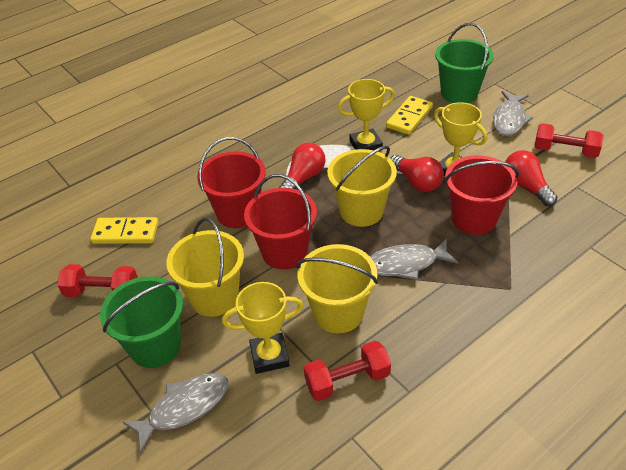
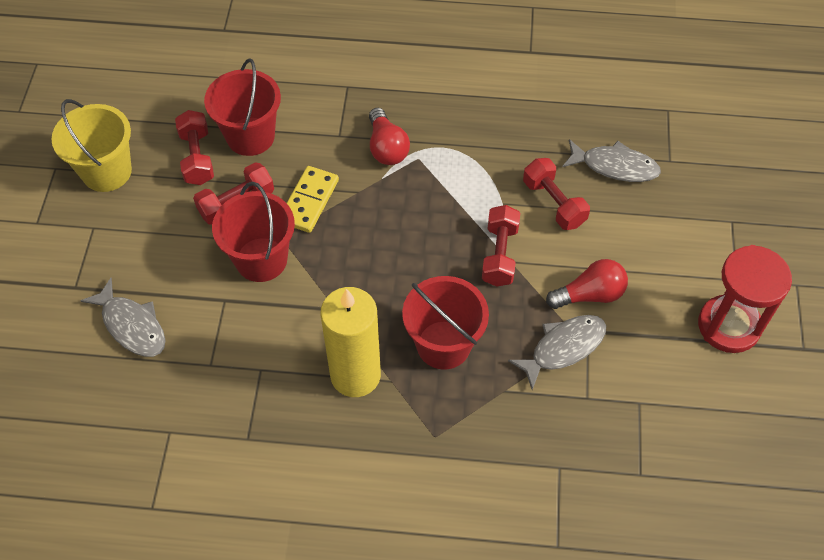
green bucket: 2 -> 0
red dumbbell: 3 -> 4
red hourglass: 0 -> 1
red light bulb: 3 -> 2
yellow bucket: 3 -> 1
yellow candle: 0 -> 1
yellow domino: 2 -> 1
yellow trophy: 3 -> 0

